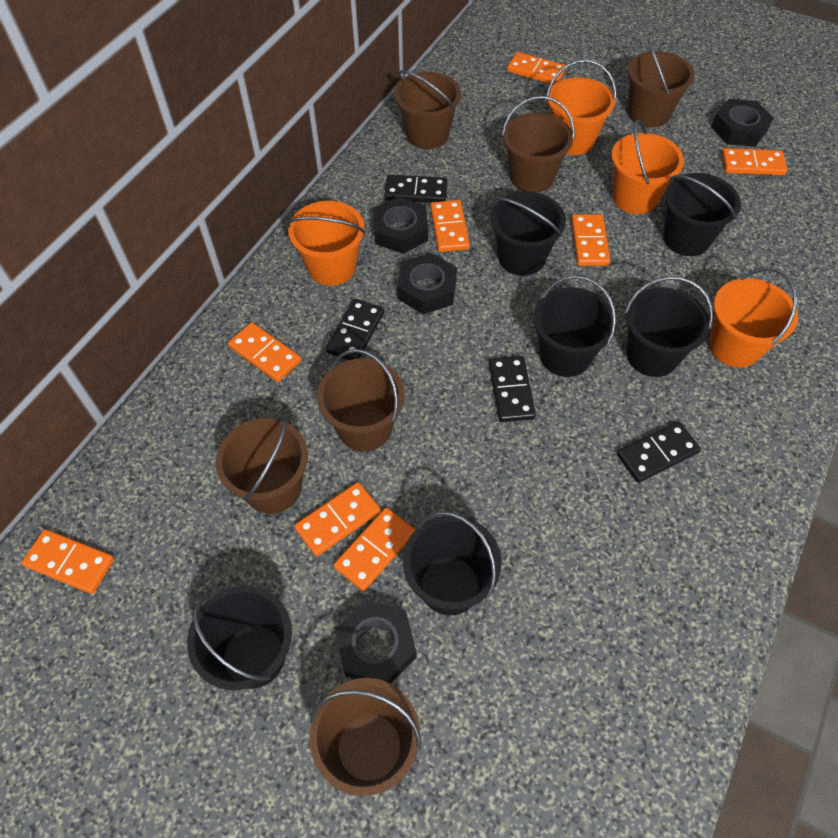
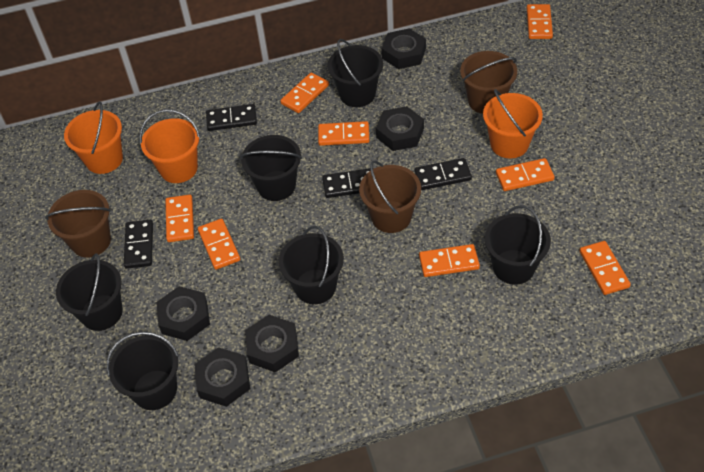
black nut: 4 -> 5
brown bucket: 6 -> 3
orange bucket: 4 -> 3

